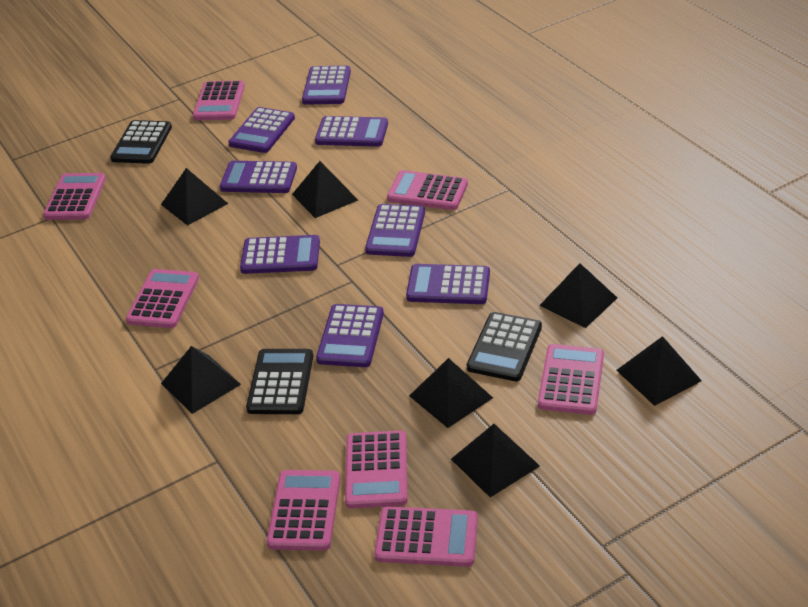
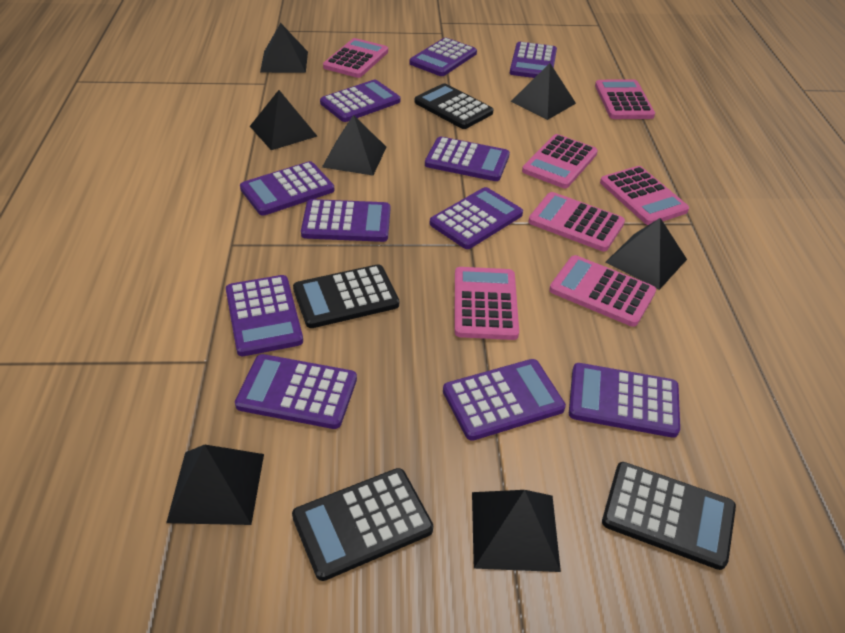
black calculator: 3 -> 4
pink calculator: 8 -> 7
purple calculator: 8 -> 11

